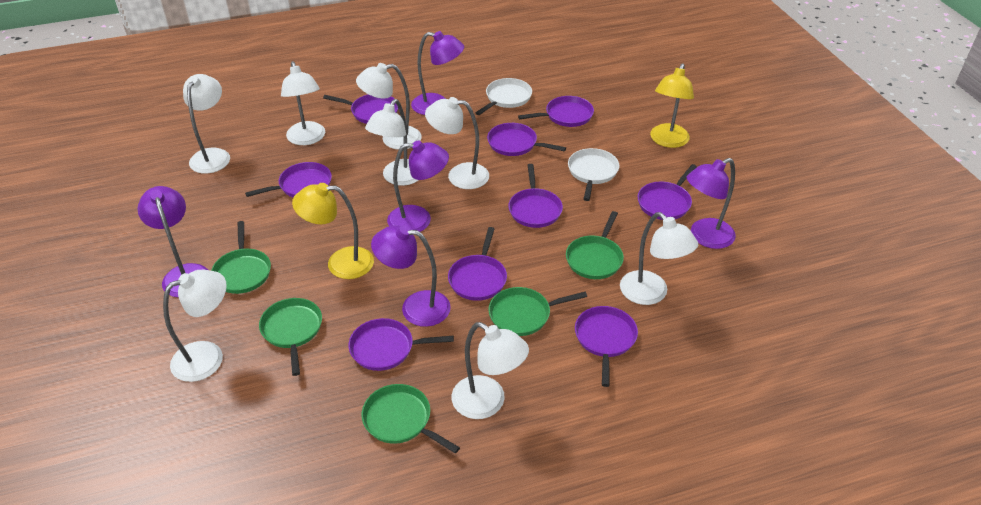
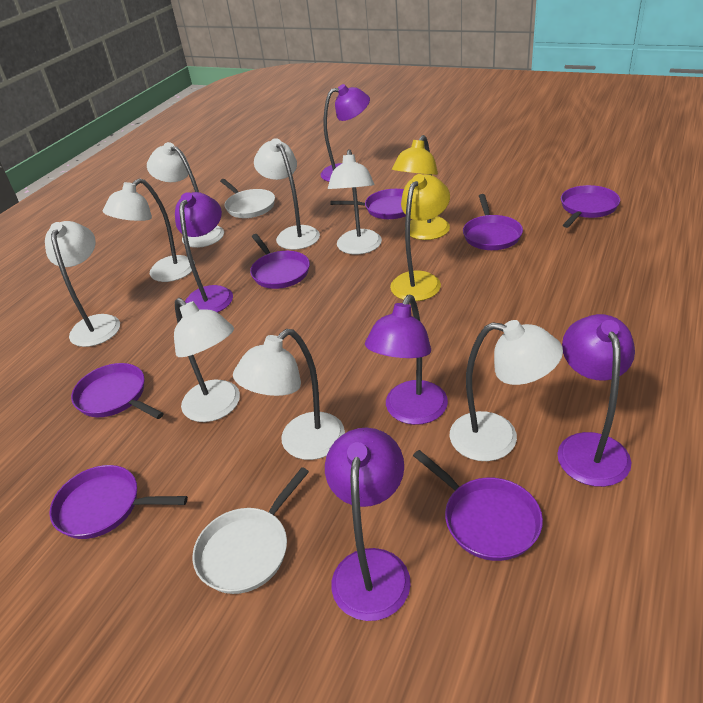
green pan: 5 -> 0
purple pan: 9 -> 7

